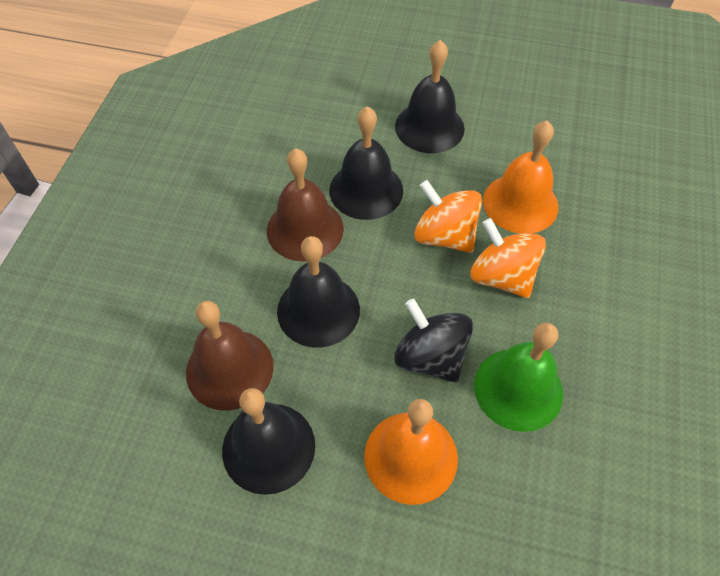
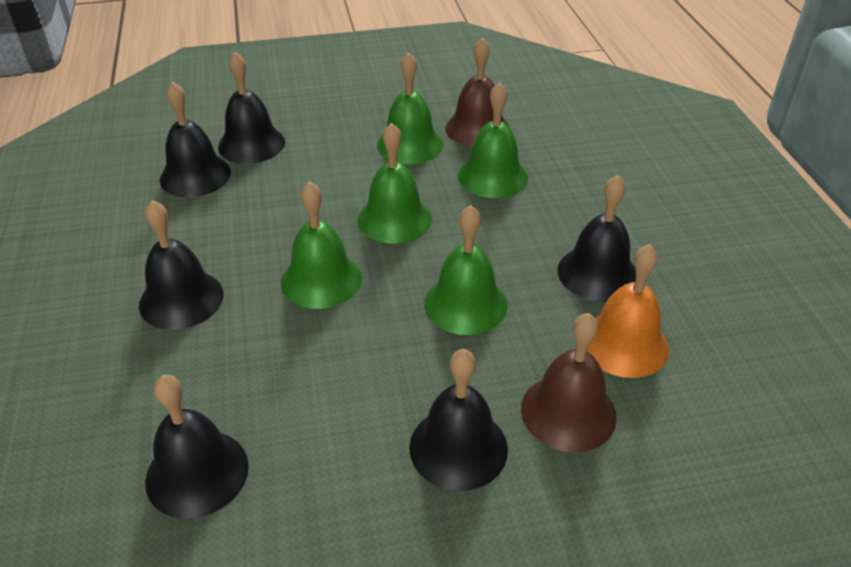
black bell: 4 -> 6
black spinning top: 1 -> 0
green bell: 1 -> 5
orange bell: 2 -> 1
orange spinning top: 2 -> 0

